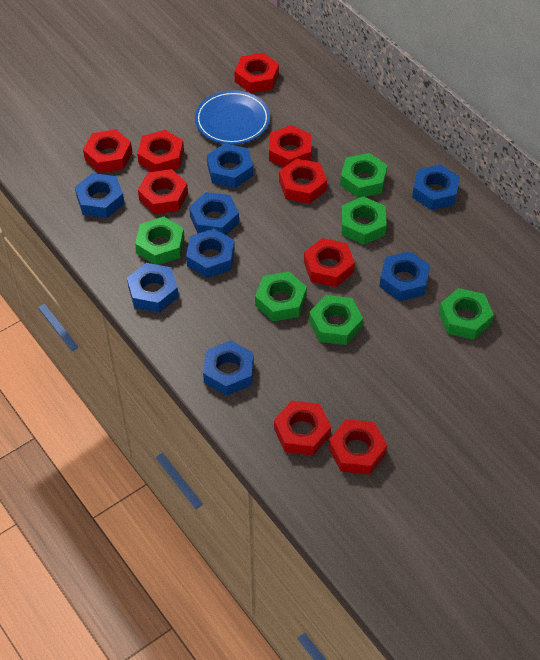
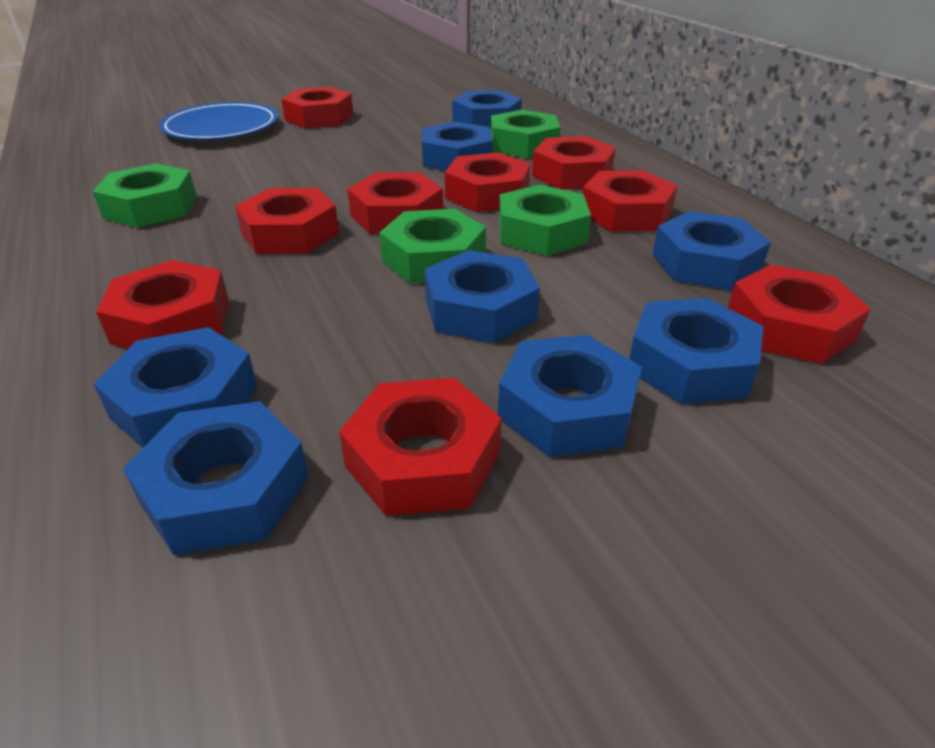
green nut: 6 -> 4

